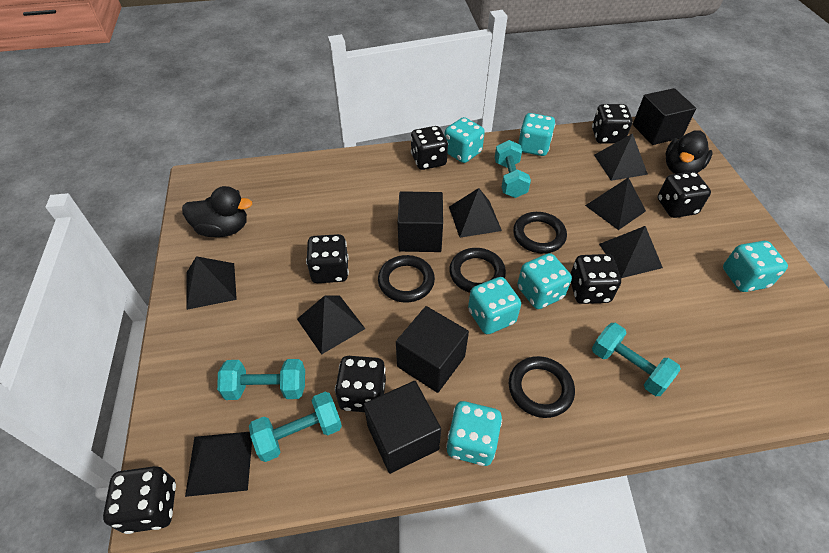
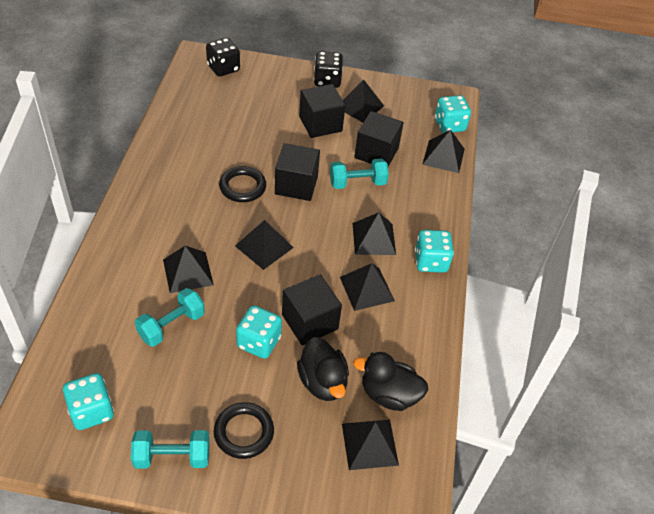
black dice: 7 -> 2
black ring: 4 -> 2
turquoise dice: 6 -> 4
turquoise dumbbell: 4 -> 3

